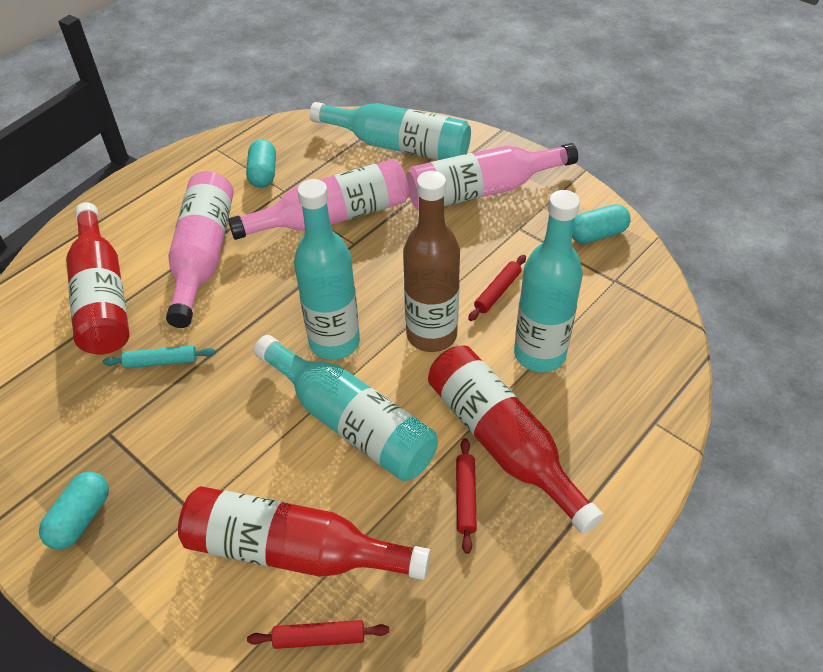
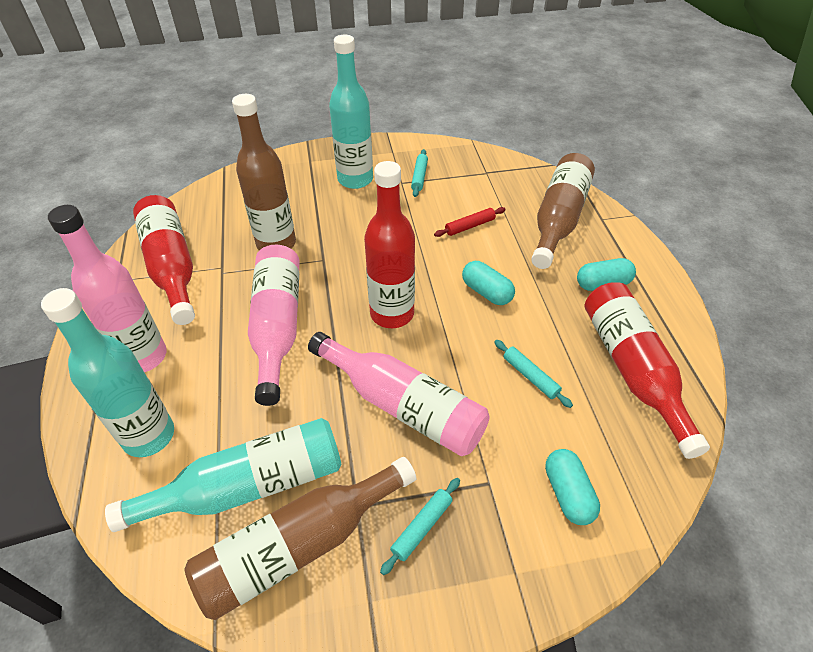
brown bottle: 1 -> 3
red rolling pin: 3 -> 1
turquoise bottle: 4 -> 3
turquoise rolling pin: 1 -> 3

